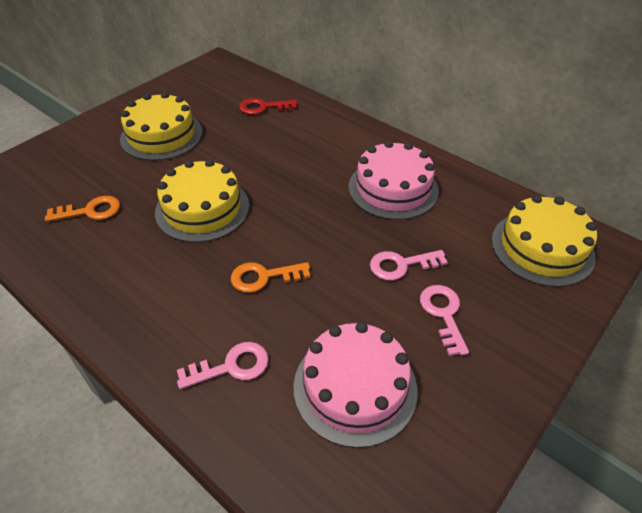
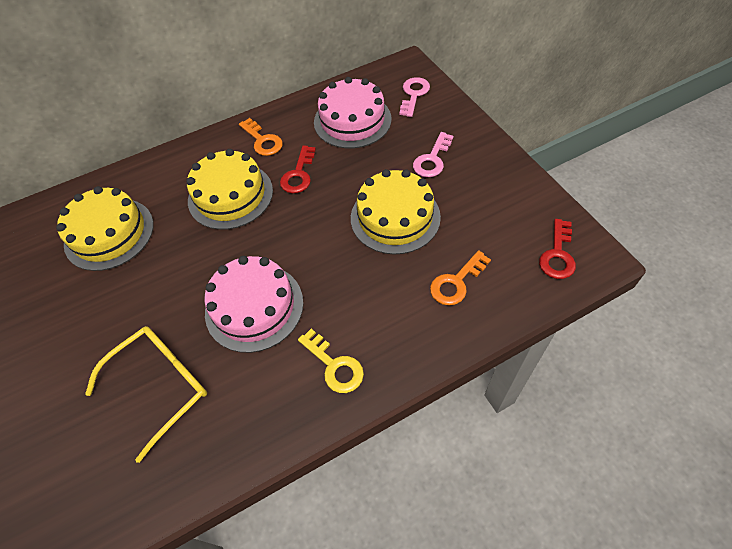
pink key: 3 -> 2
red key: 1 -> 2
yellow glasses: 0 -> 1
yellow key: 0 -> 1

